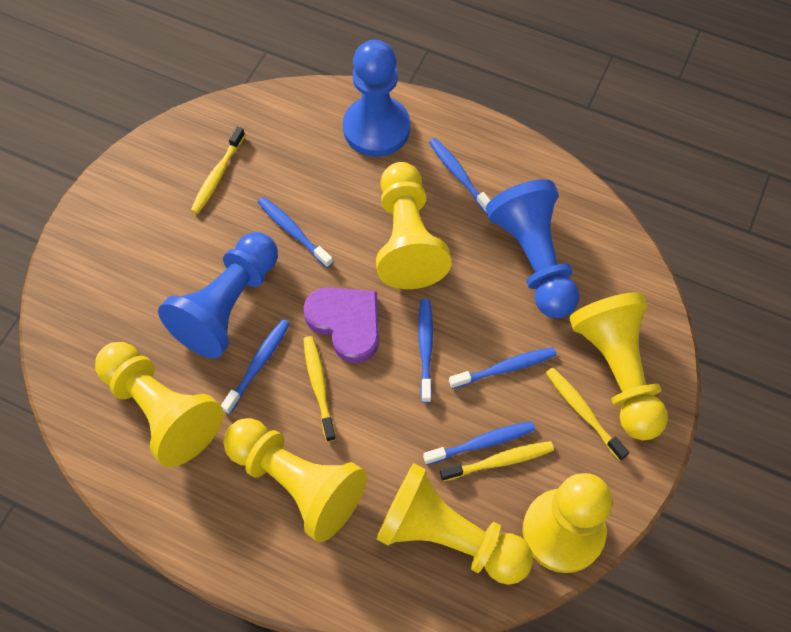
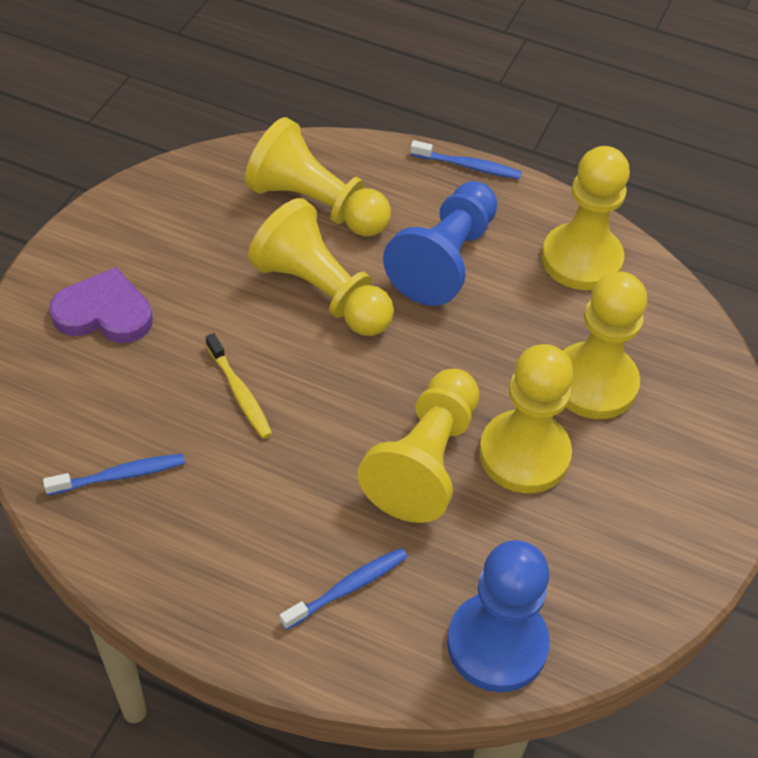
blue pawn: 3 -> 2
blue toothbrush: 6 -> 3
yellow toothbrush: 4 -> 1

